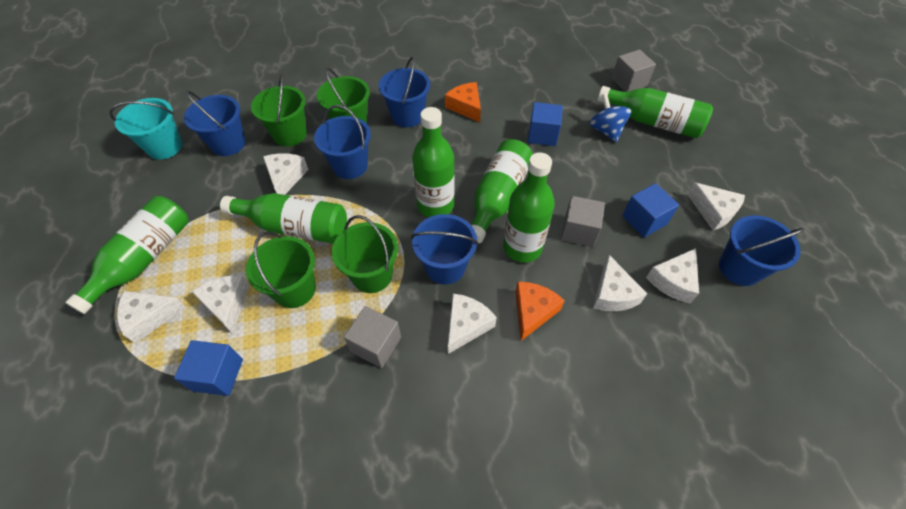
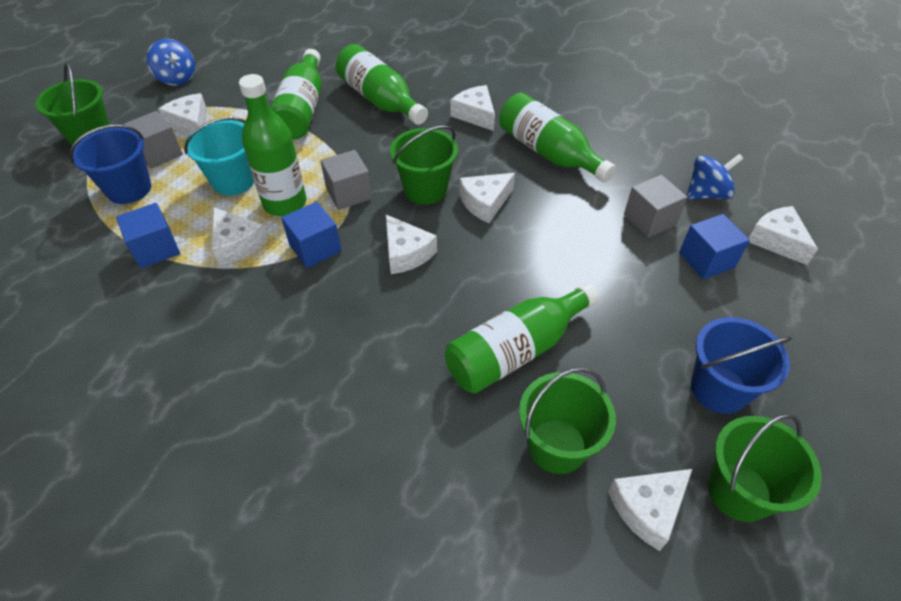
blue bucket: 5 -> 2
blue spinning top: 1 -> 2
green bottle: 6 -> 5
orange cheese: 2 -> 0

